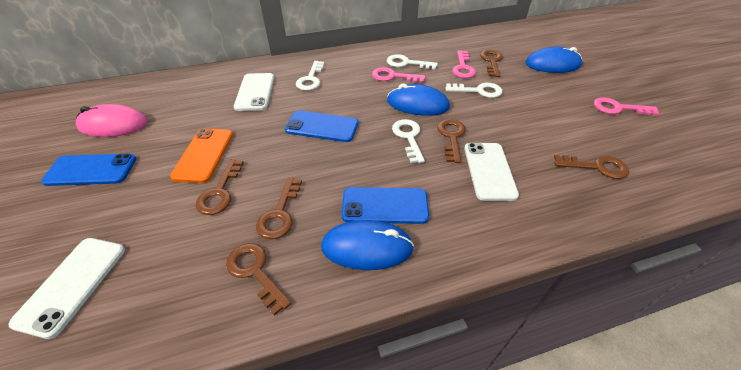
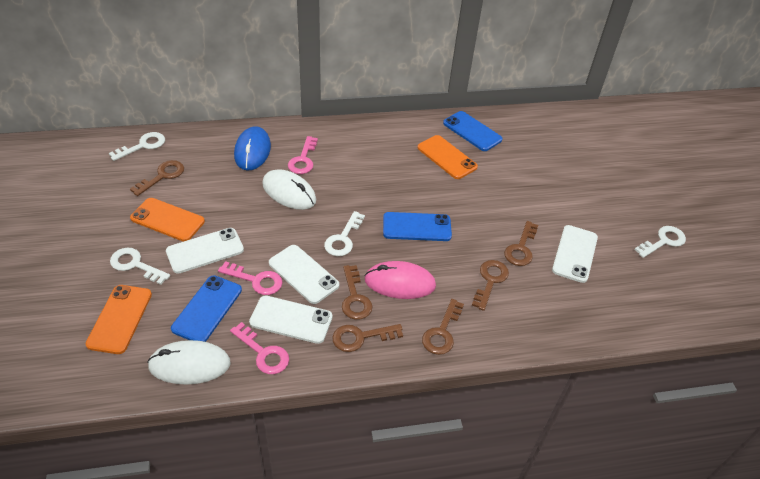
blue mouse: 3 -> 1
orange phone: 1 -> 3
white mouse: 0 -> 2
white phone: 3 -> 4

